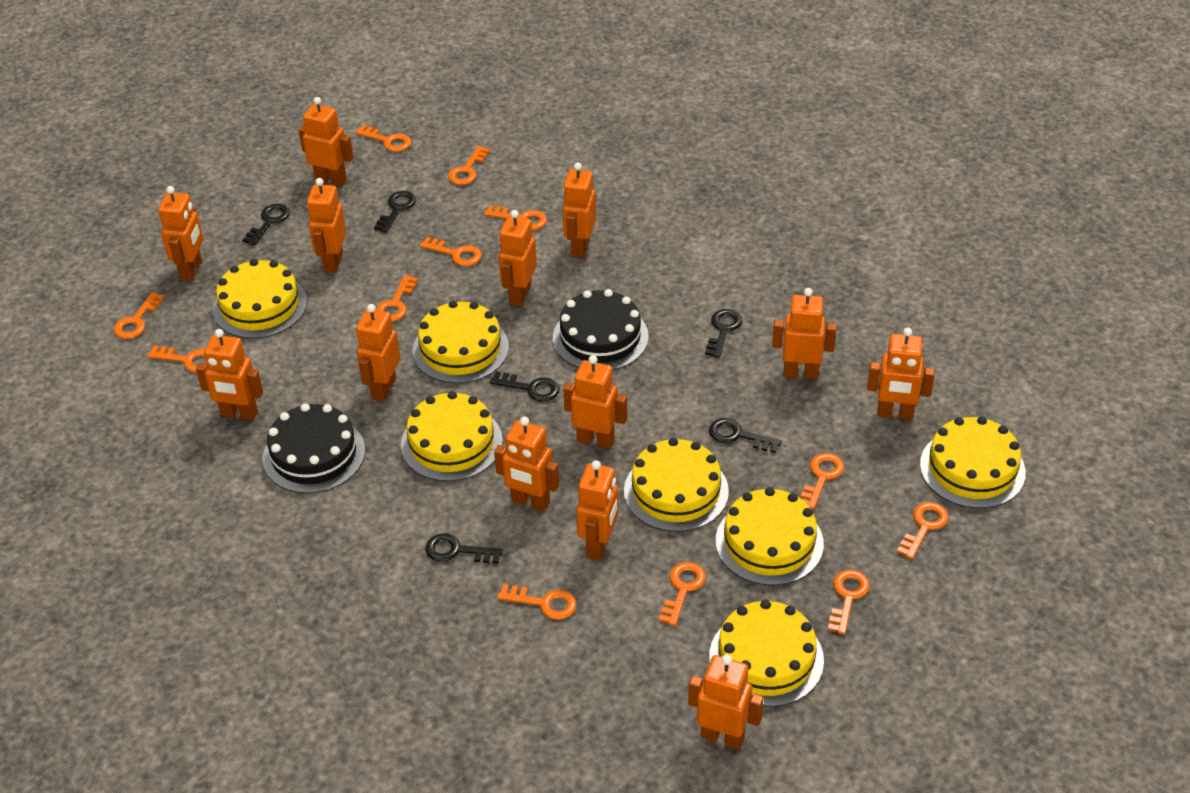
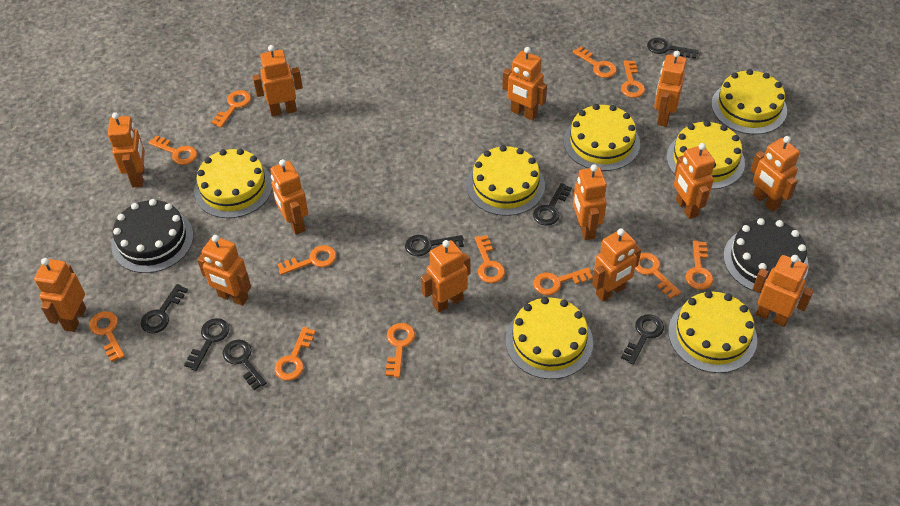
black key: 6 -> 7

